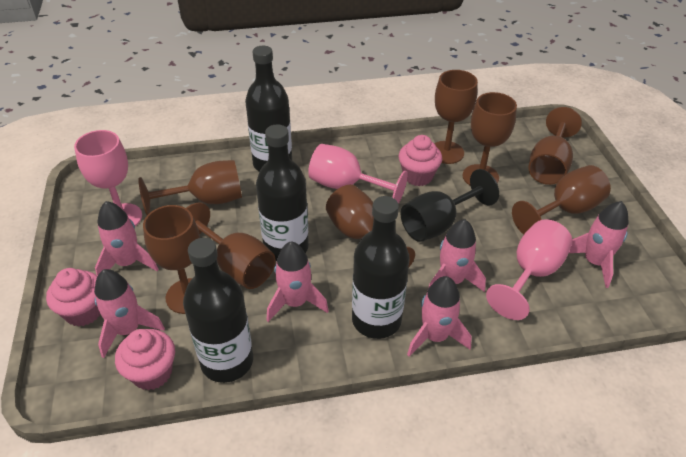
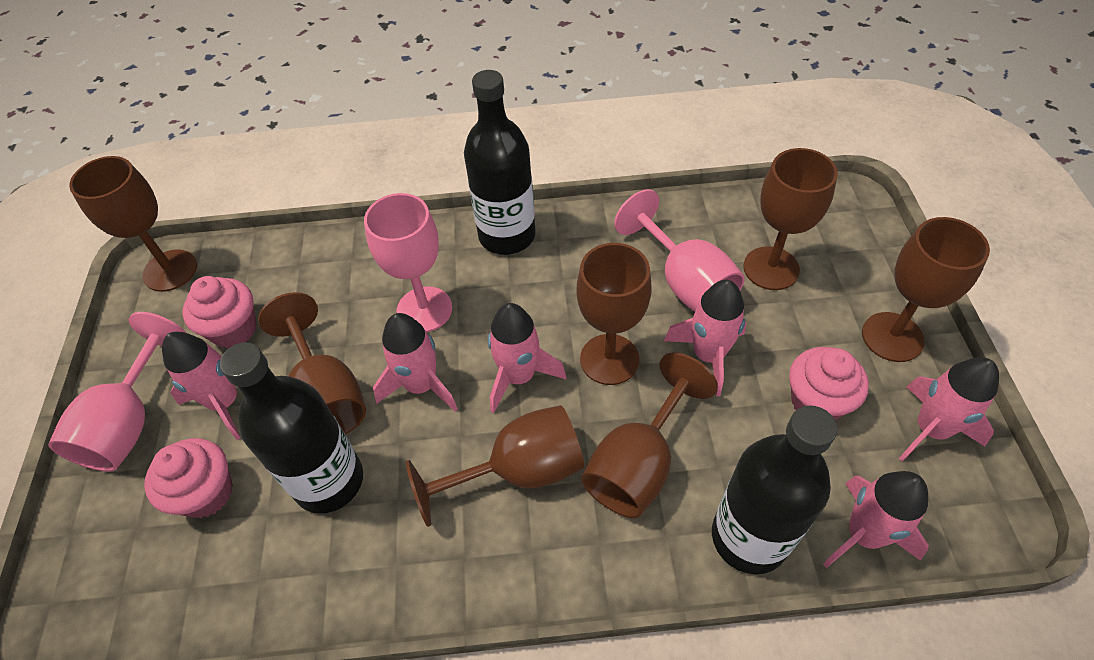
black bottle: 4 -> 3
black goblet: 1 -> 0
brown goblet: 8 -> 7

